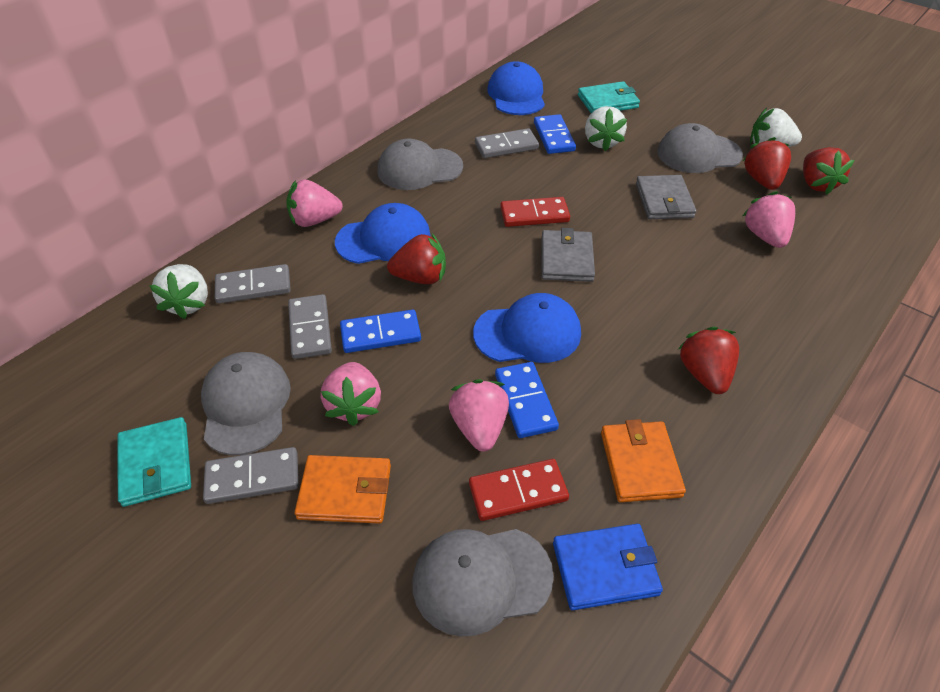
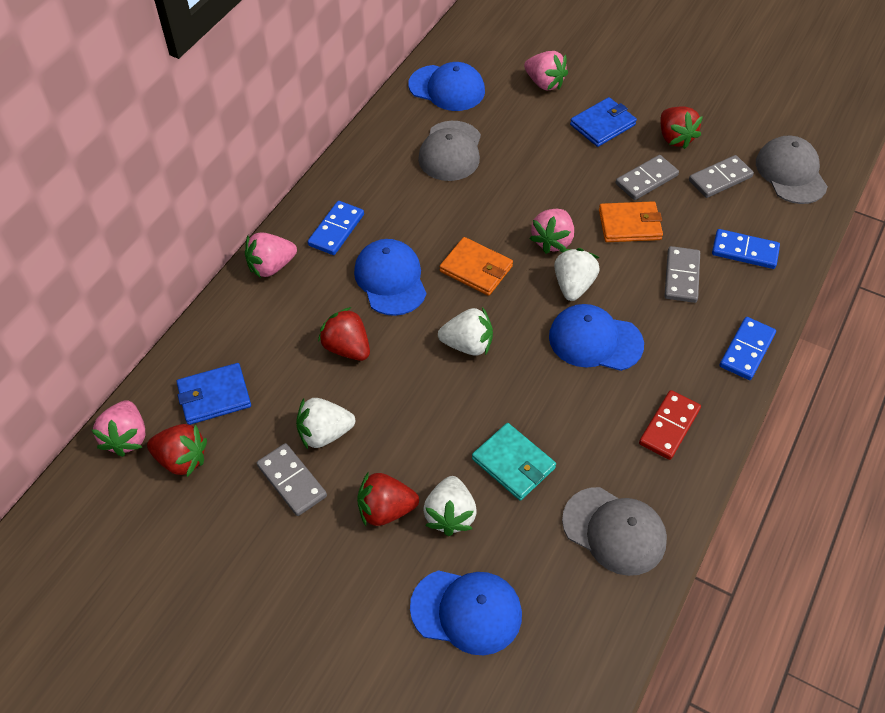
blue cap: 3 -> 4
blue wallet: 1 -> 2
grey cap: 4 -> 3
grey wallet: 2 -> 0
red domino: 2 -> 1
turquoise wallet: 2 -> 1
white strawberry: 3 -> 4

